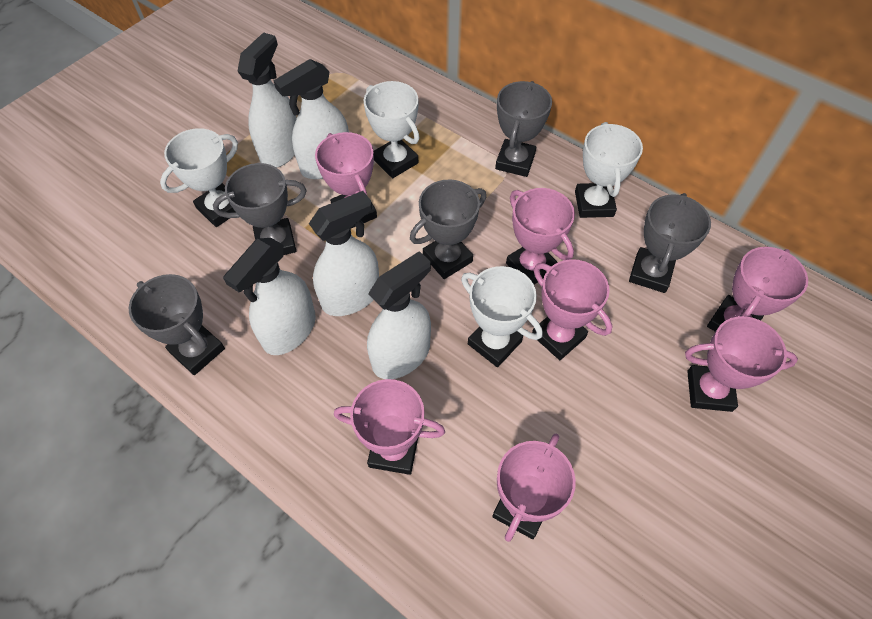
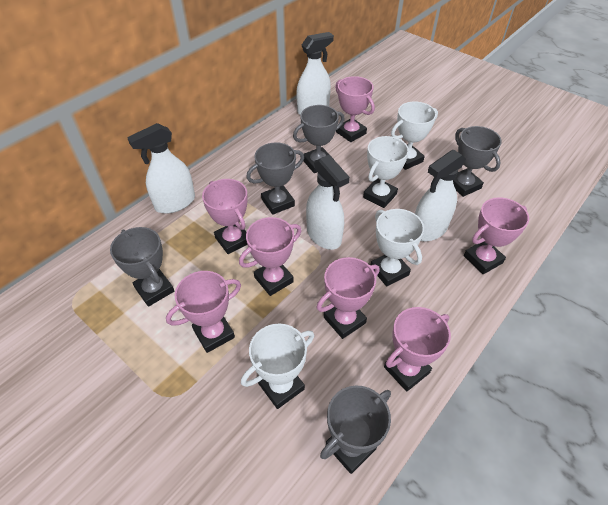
white spray bottle: 5 -> 4

